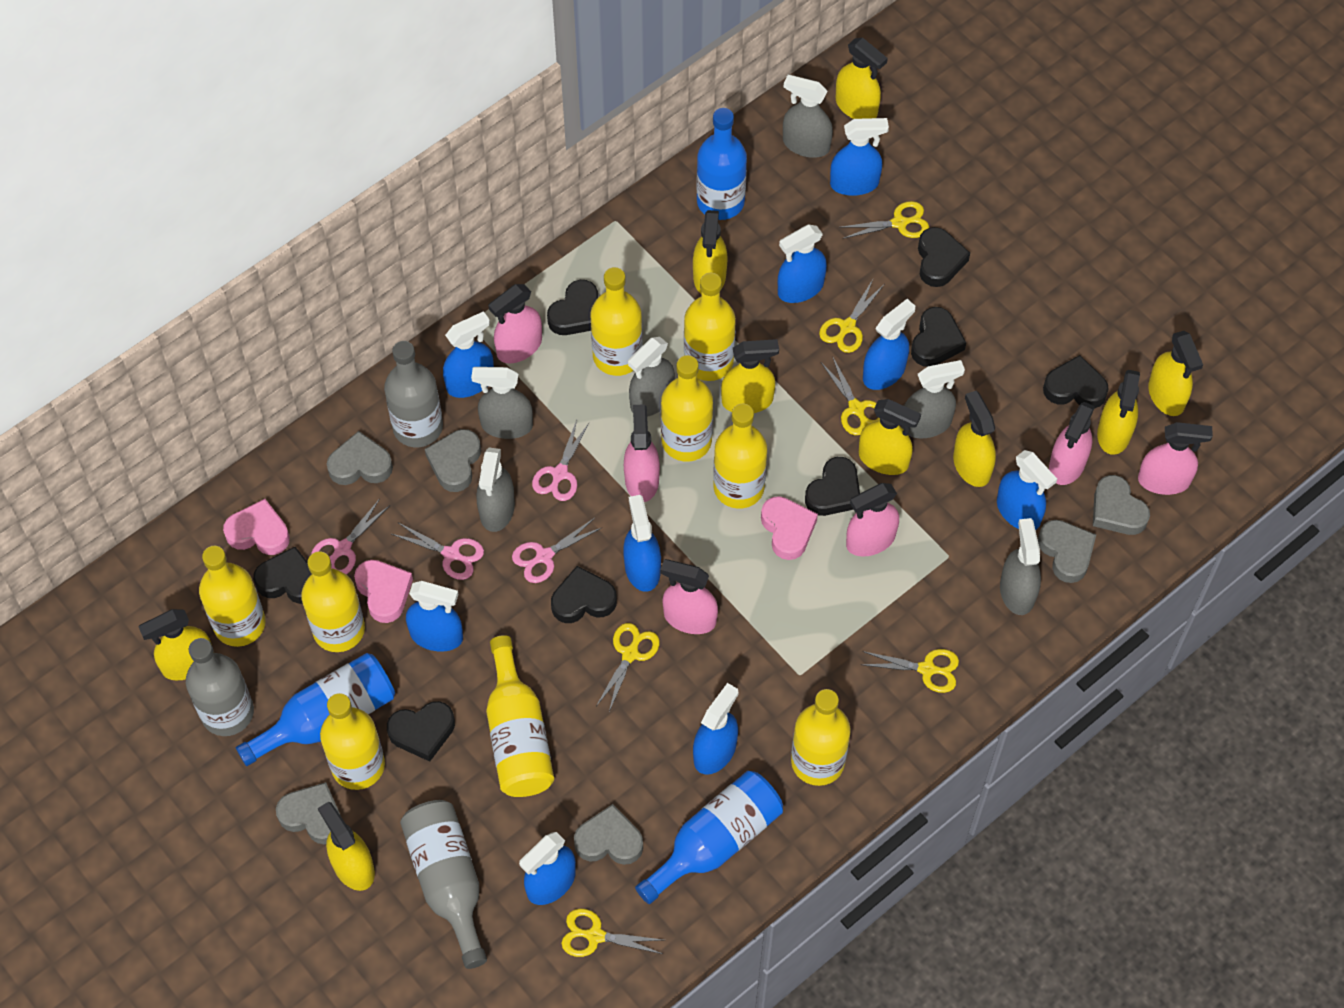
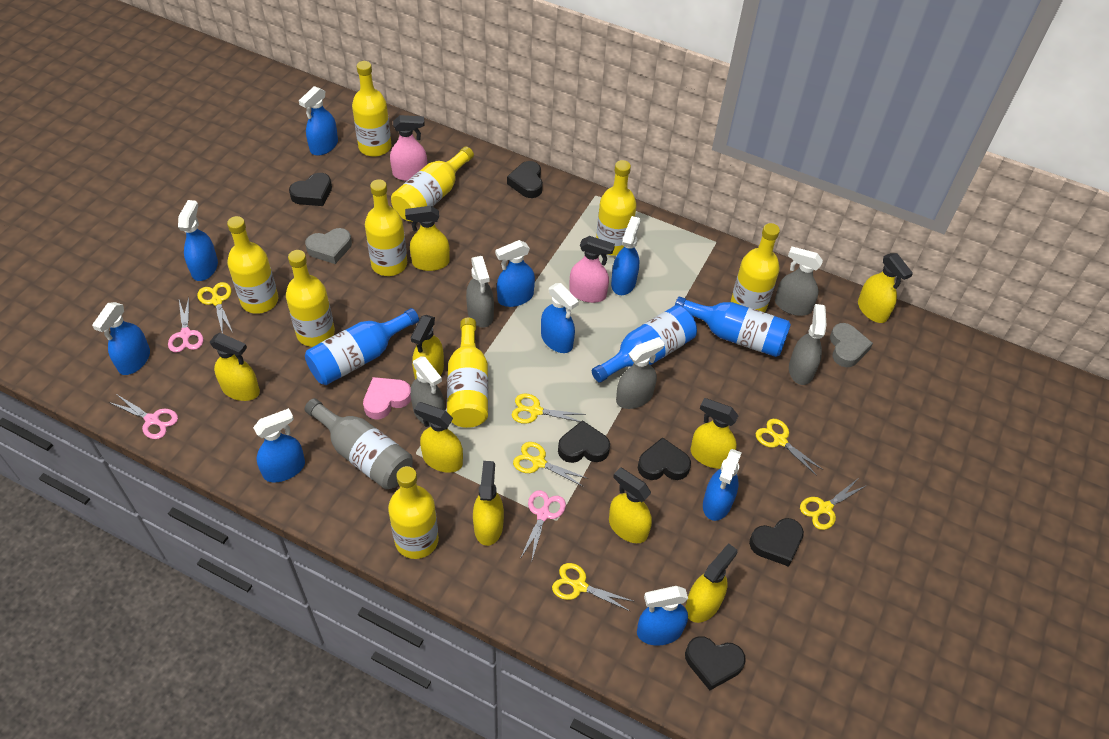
black heart: 8 -> 6
grey bottle: 3 -> 1
grey heart: 6 -> 2
grey spray bottle: 6 -> 5
pink heart: 3 -> 1
pink scissors: 4 -> 3
pink spray bottle: 6 -> 2

